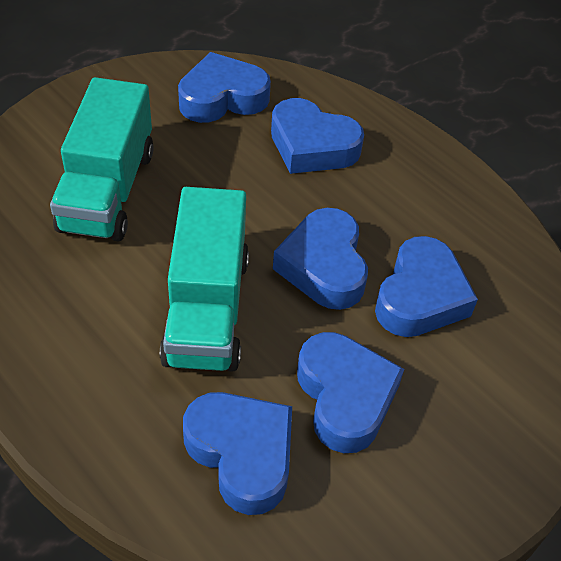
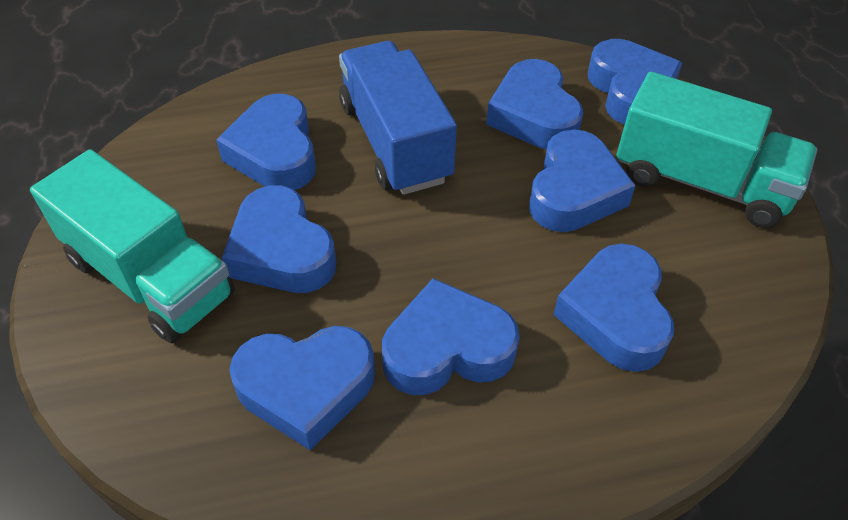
blue heart: 6 -> 8
blue truck: 0 -> 1

